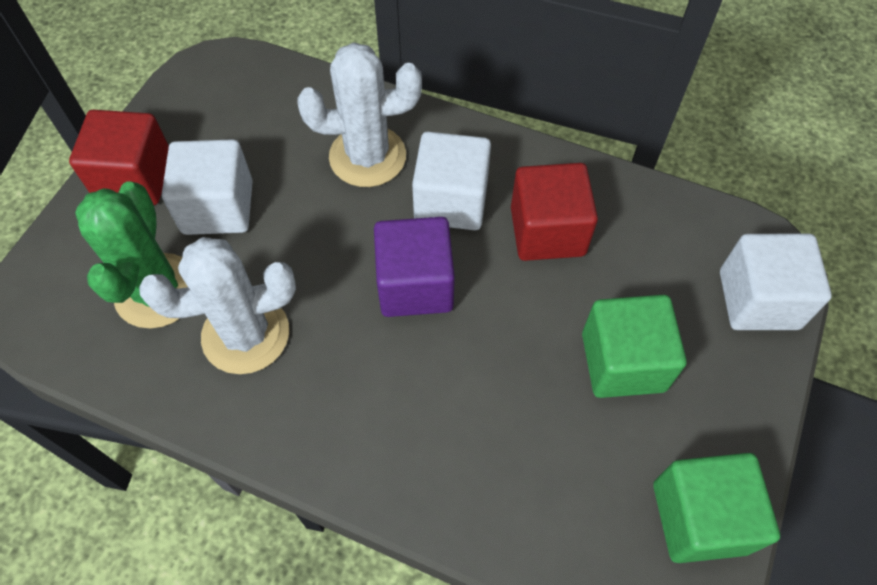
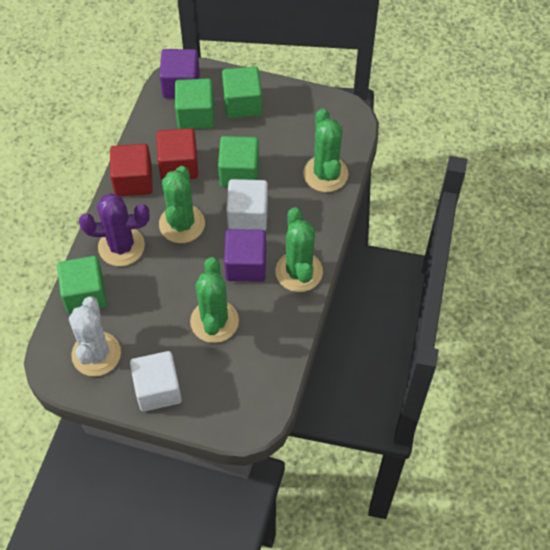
green cactus: 1 -> 4
green cube: 2 -> 4
purple cactus: 0 -> 1
purple cube: 1 -> 2
white cactus: 2 -> 1
white cube: 3 -> 2

